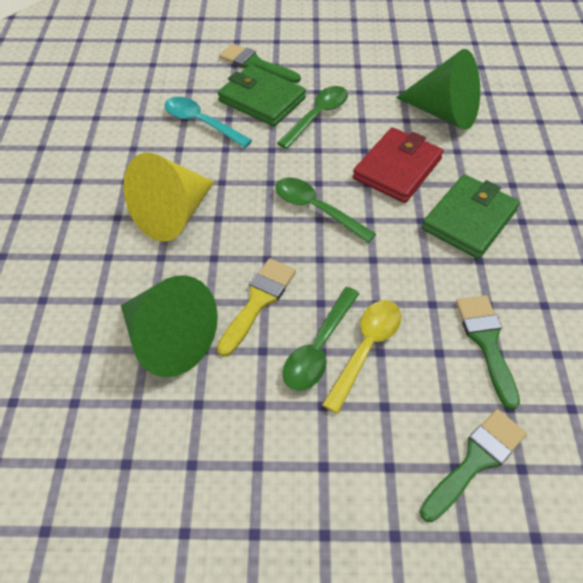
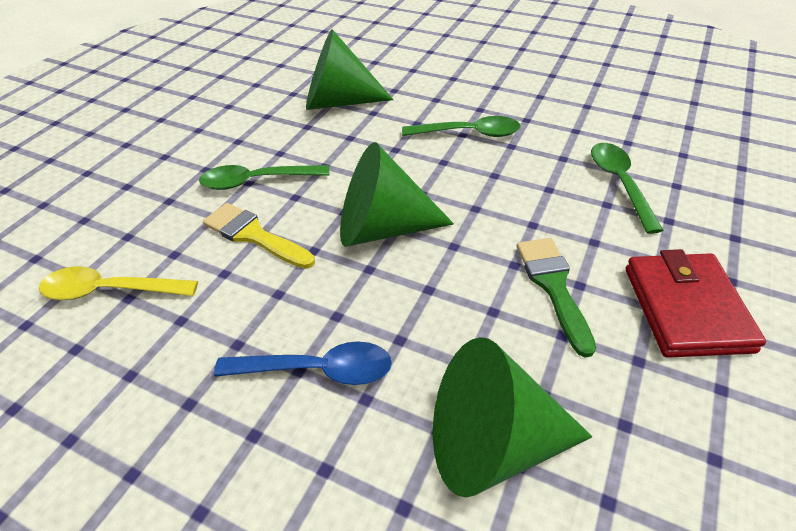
blue spoon: 0 -> 1
green brush: 3 -> 1
green cone: 2 -> 3
green wallet: 2 -> 0
turquoise spoon: 1 -> 0
yellow cone: 1 -> 0

